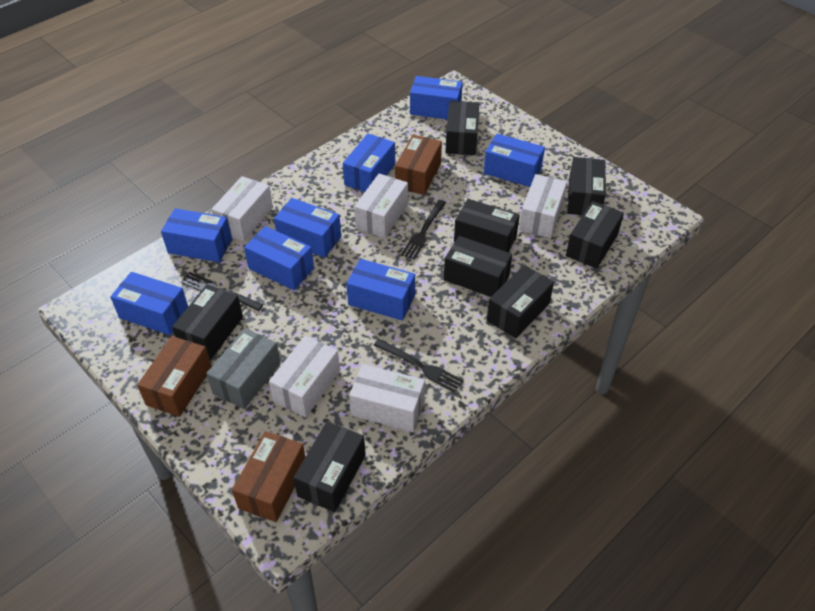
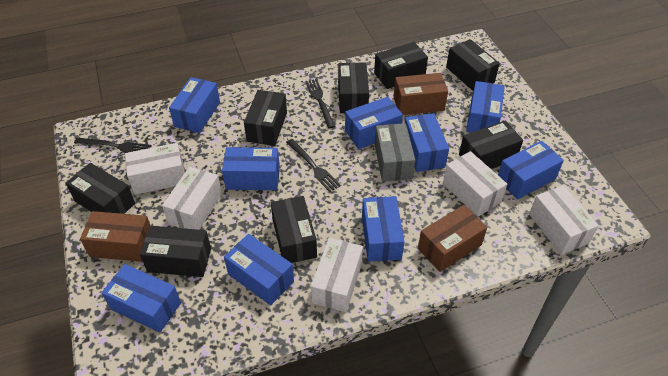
blue box: 8 -> 9

